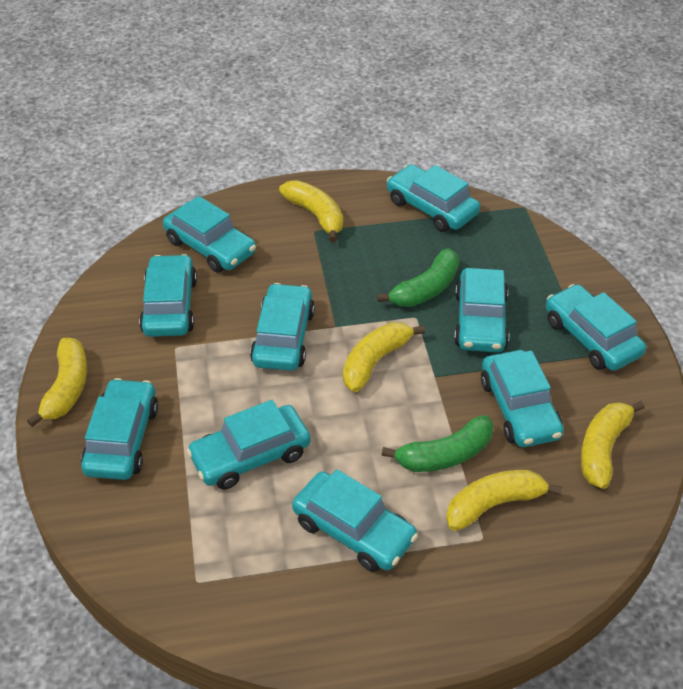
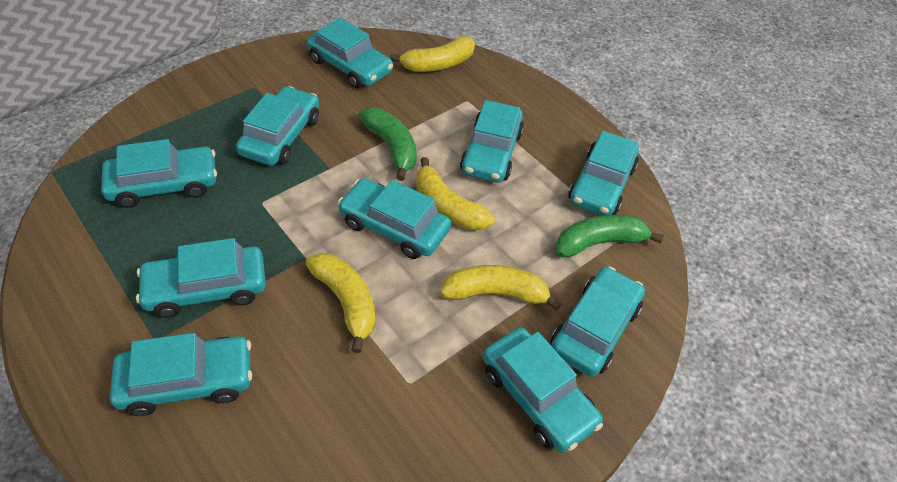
yellow banana: 5 -> 4

